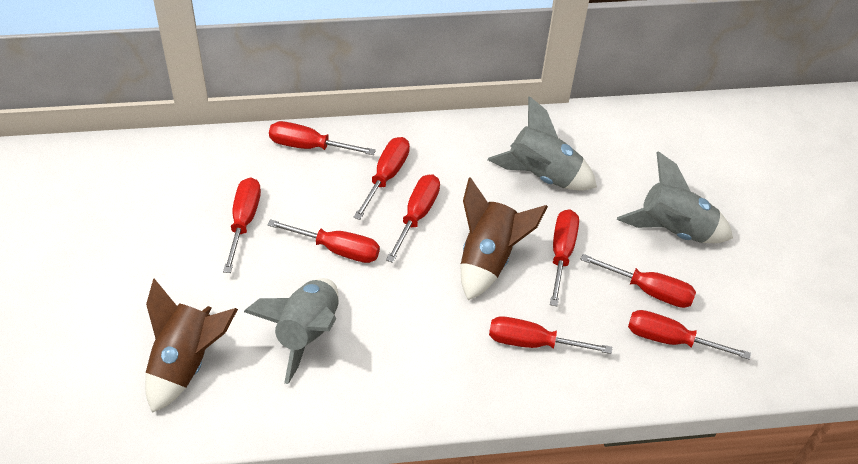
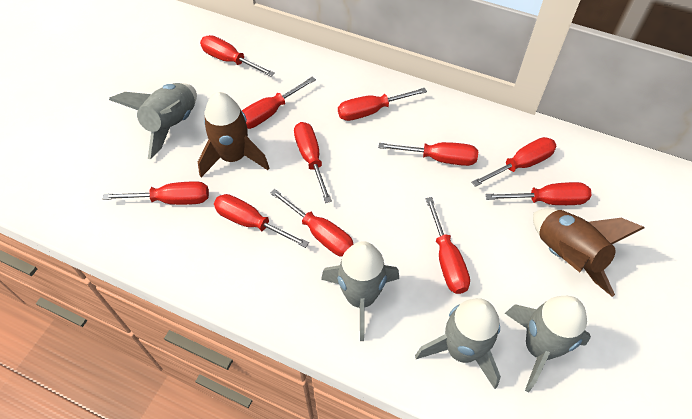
grey rocket: 3 -> 4
red screwdriver: 9 -> 11

